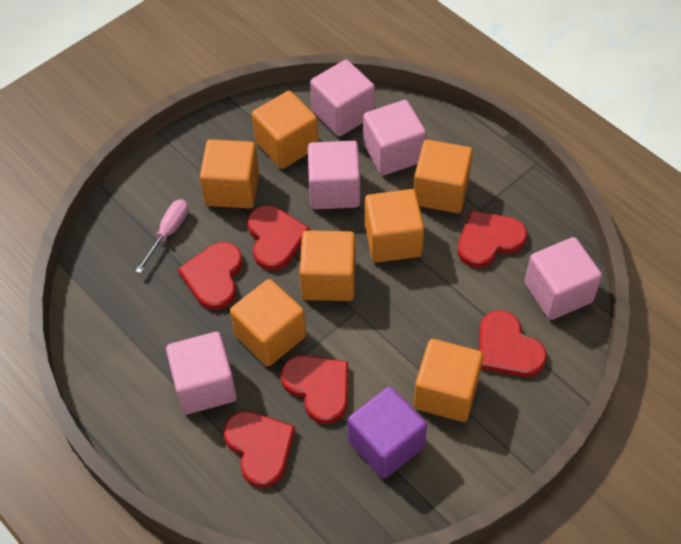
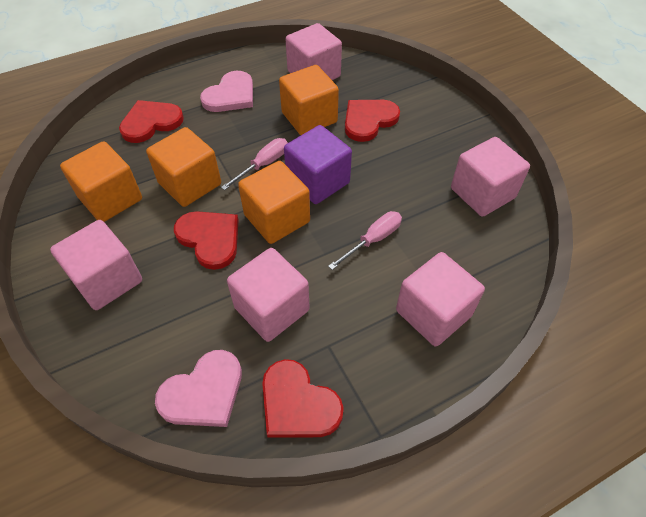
orange cube: 7 -> 4
pink heart: 0 -> 2
pink screwdriver: 1 -> 2
red heart: 6 -> 4

